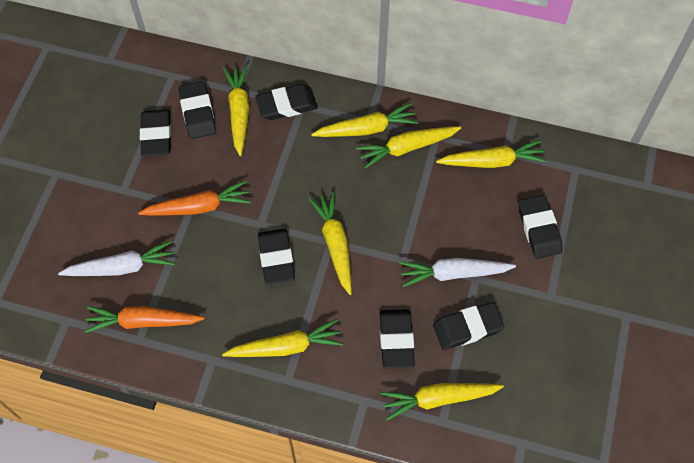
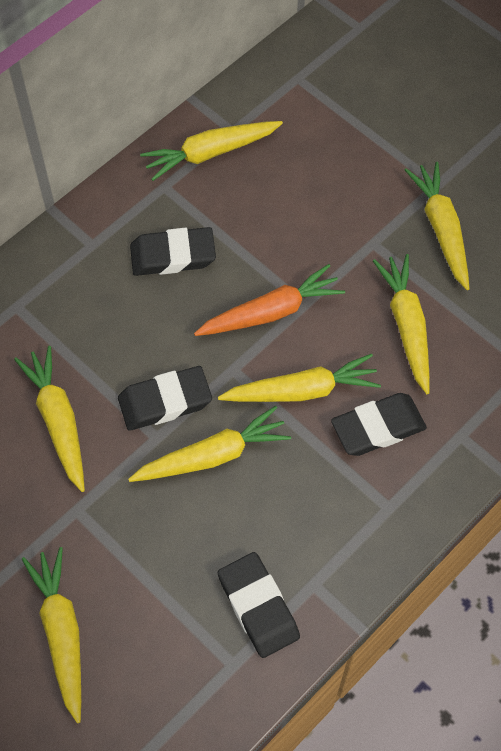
black eraser: 7 -> 4
orange carrot: 2 -> 1
white carrot: 2 -> 0

